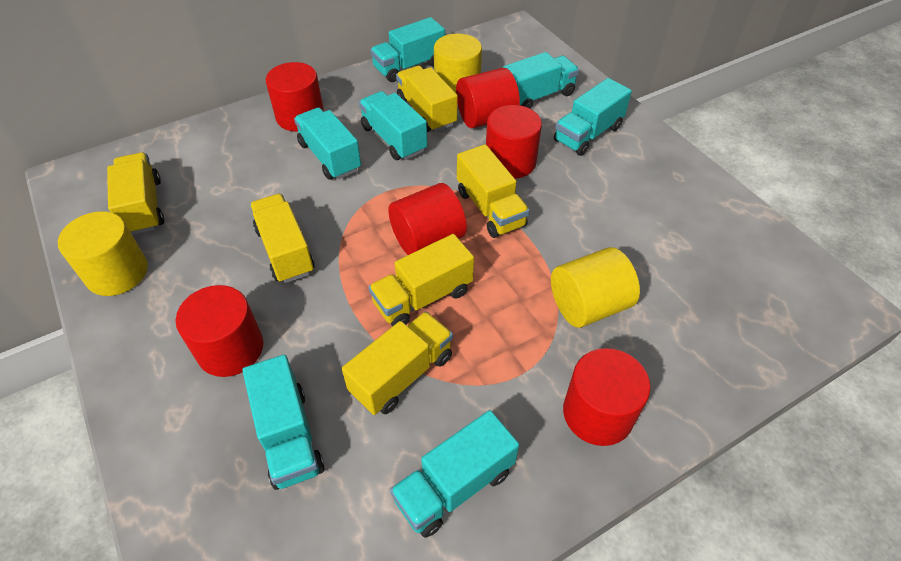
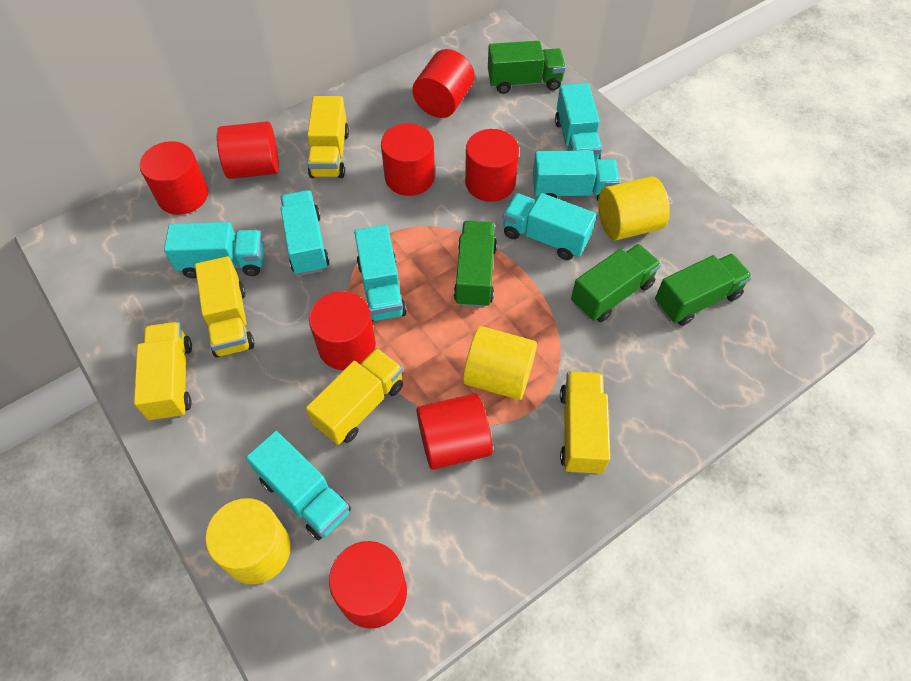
green truck: 0 -> 4
red cylinder: 6 -> 8
yellow truck: 6 -> 5

